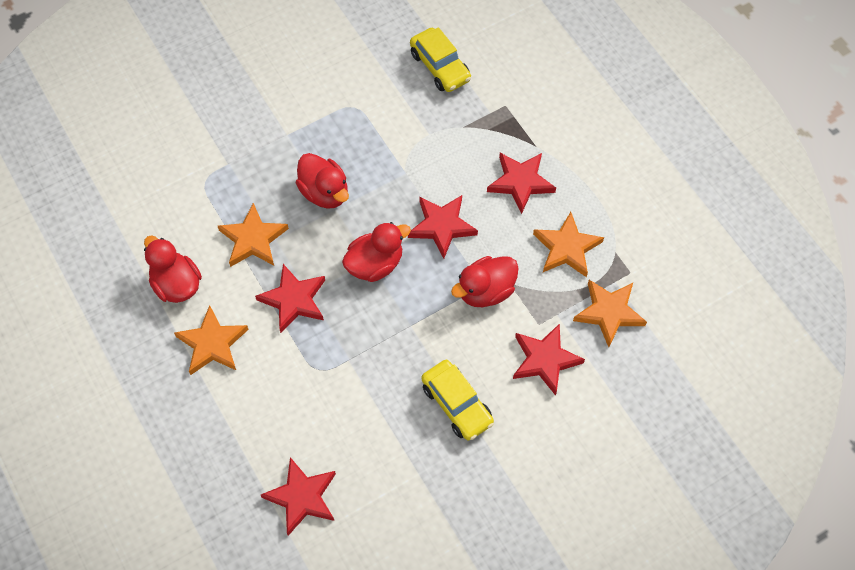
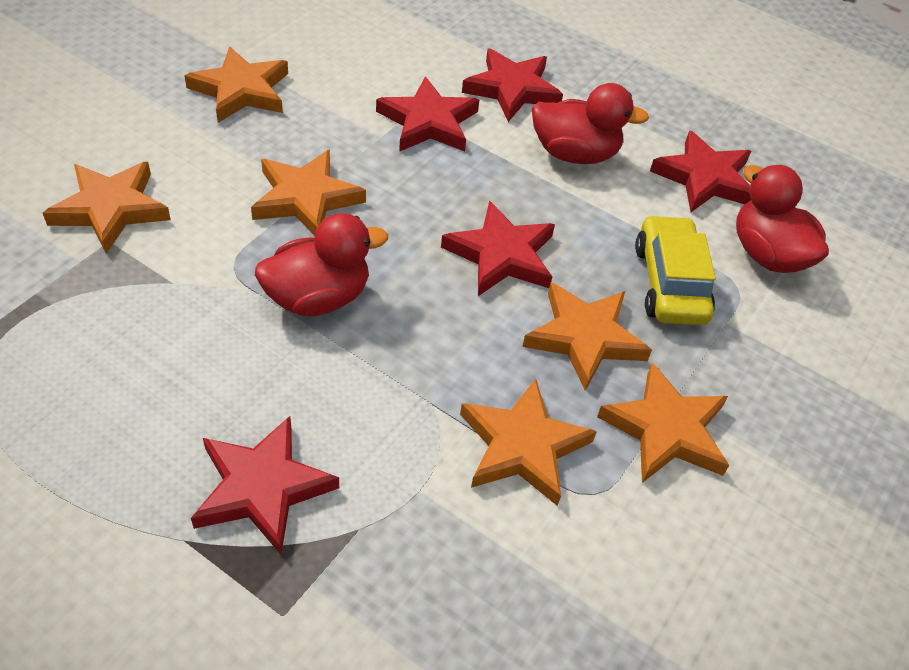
orange star: 4 -> 6
red duck: 4 -> 3
yellow car: 2 -> 1

